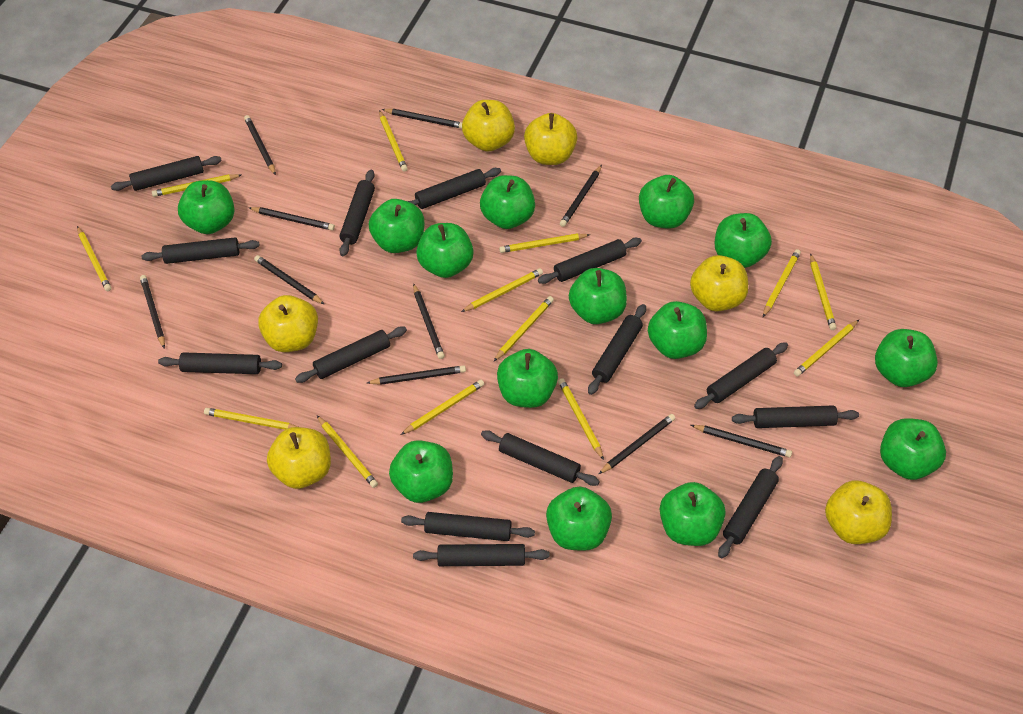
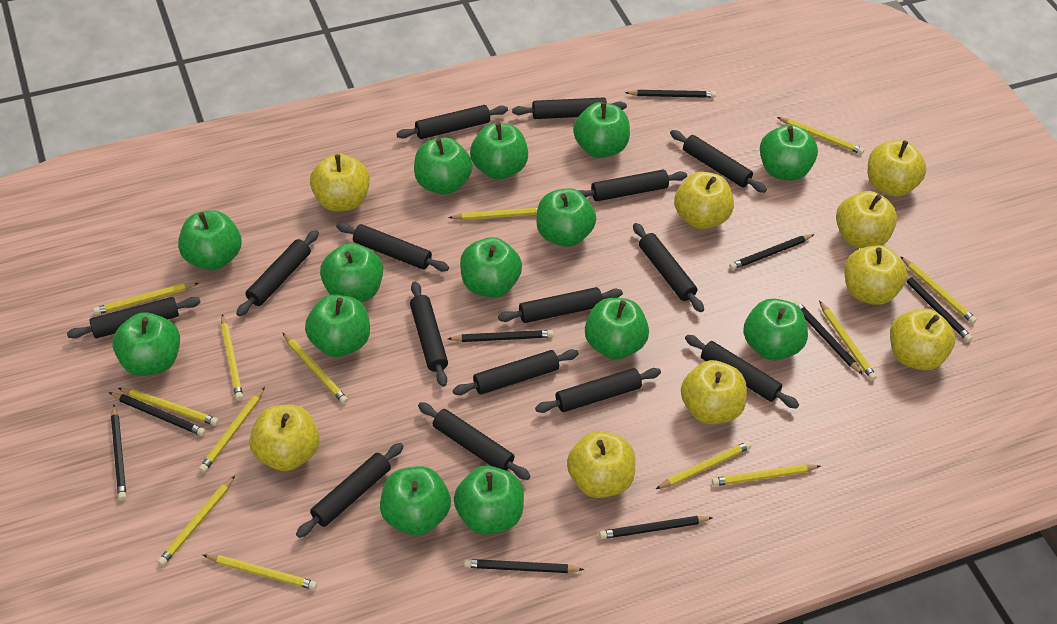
black pencil: 10 -> 9
black rolling pin: 14 -> 15
yellow apple: 6 -> 9

